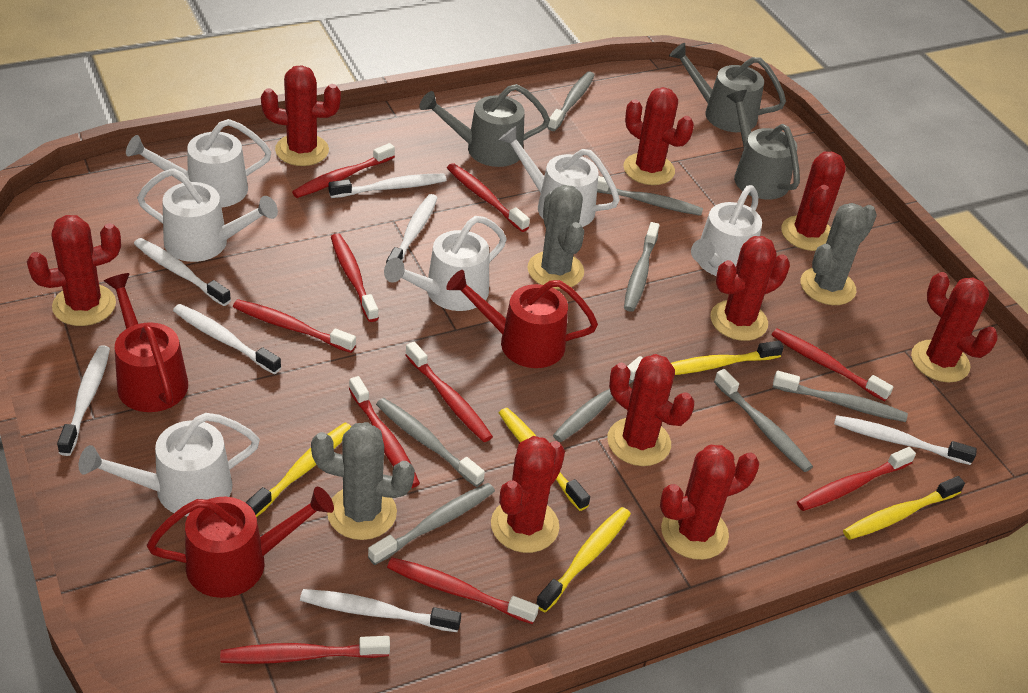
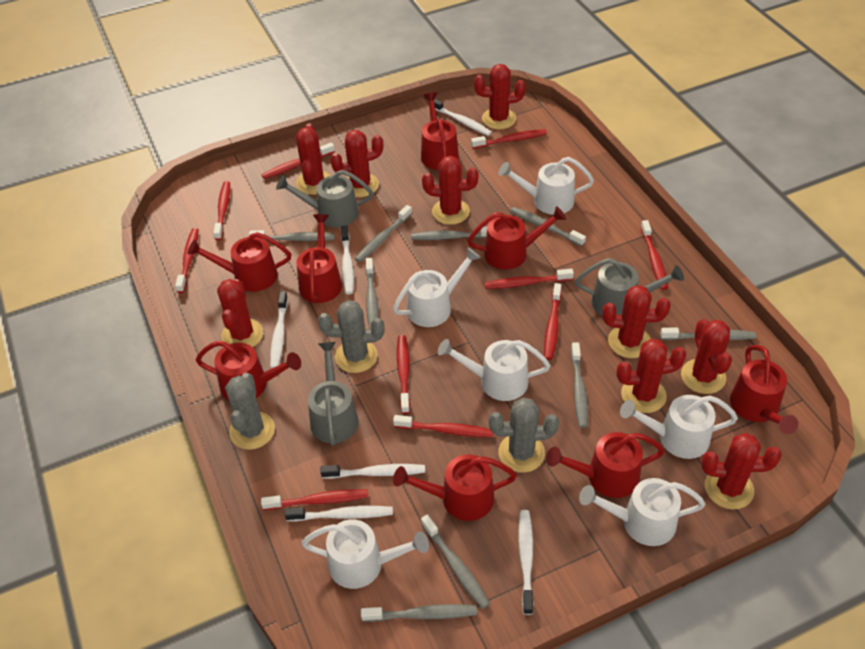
grey toothbrush: 8 -> 9
red watering can: 3 -> 8
white toothbrush: 7 -> 6
yellow toothbrush: 5 -> 0

